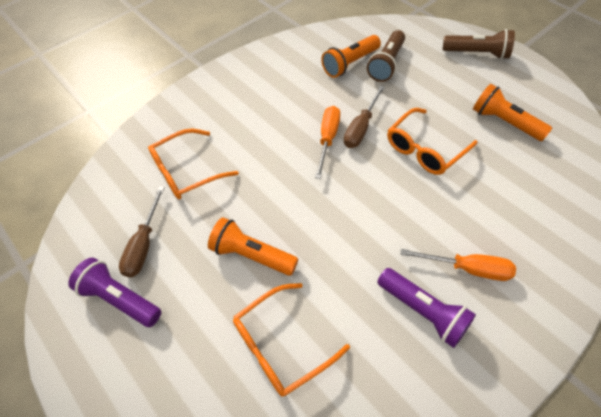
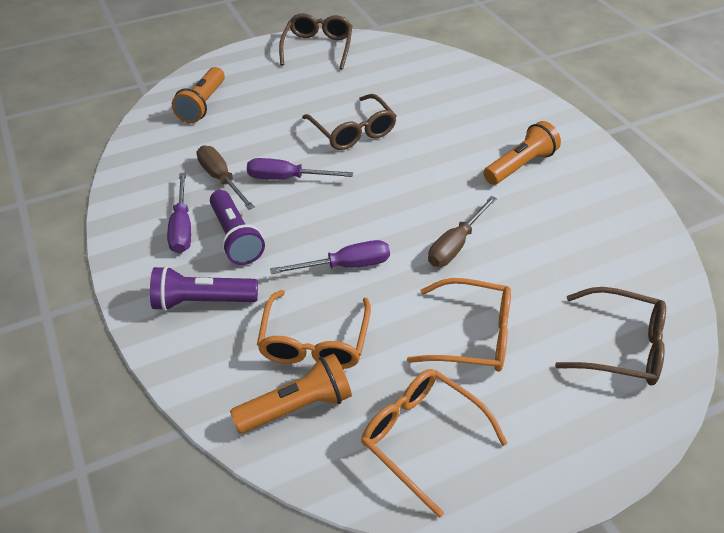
brown flashlight: 2 -> 0
brown glasses: 0 -> 3
orange screwdriver: 2 -> 0
purple screwdriver: 0 -> 3

